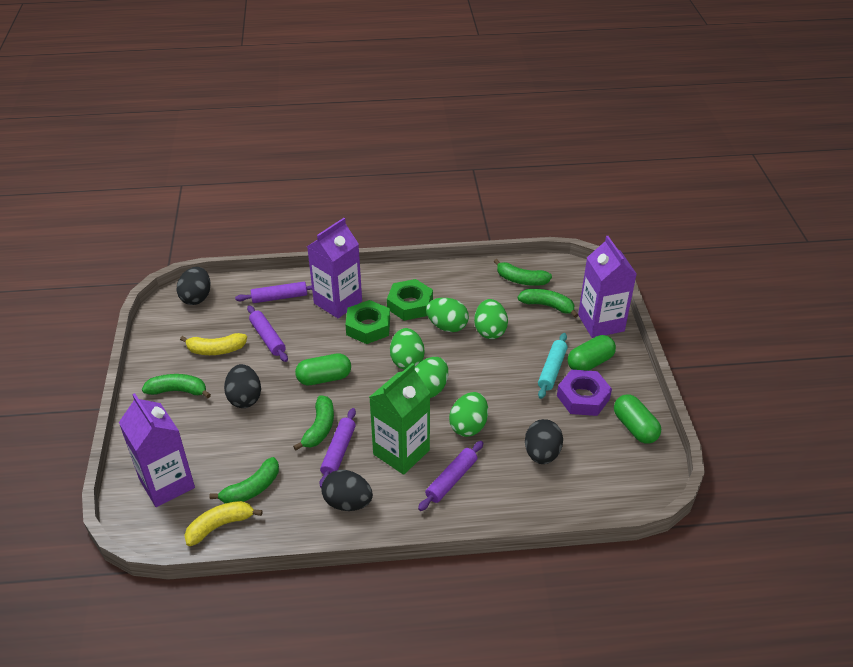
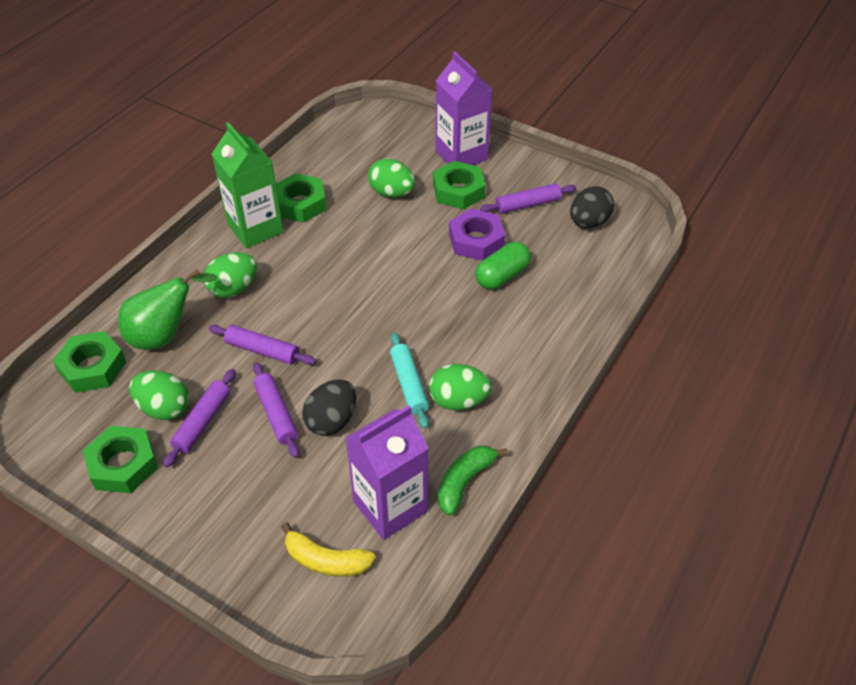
black egg: 4 -> 2
green banana: 5 -> 1
green capsule: 3 -> 1
green egg: 5 -> 4
green nut: 2 -> 4
green pear: 0 -> 1
purple carton: 3 -> 2
yellow banana: 2 -> 1

